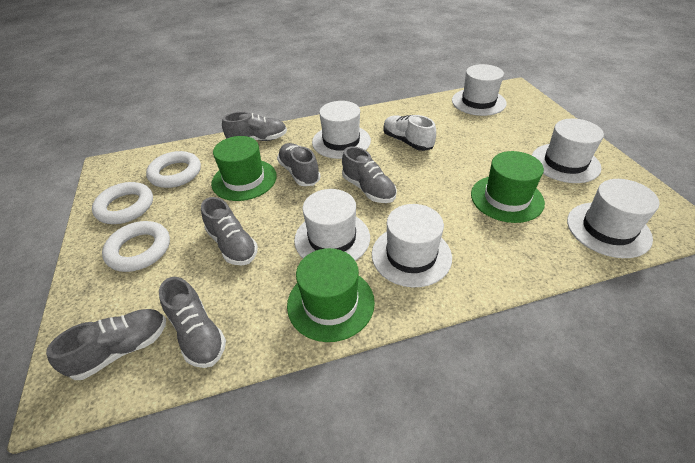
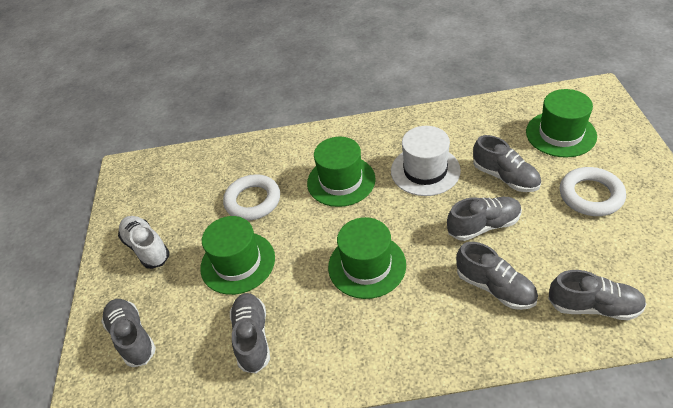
green hat: 3 -> 4
white hat: 6 -> 1
white ring: 3 -> 2

